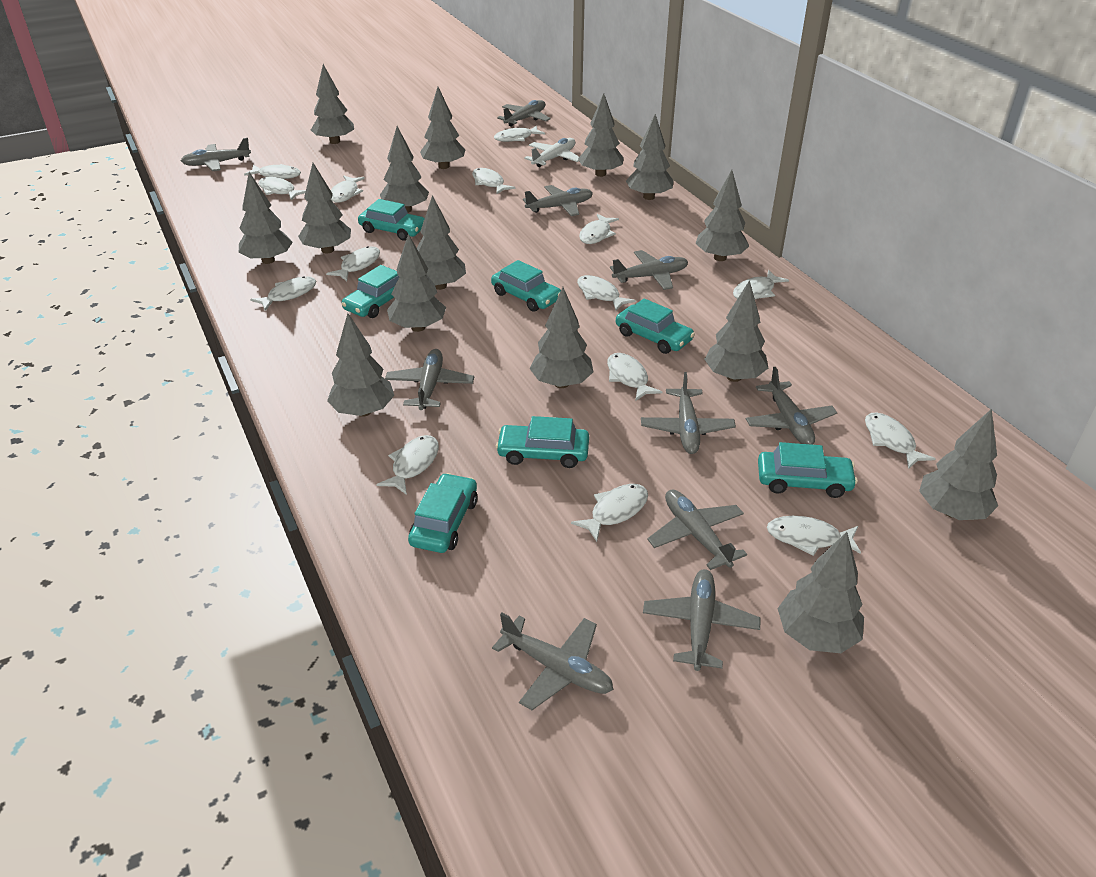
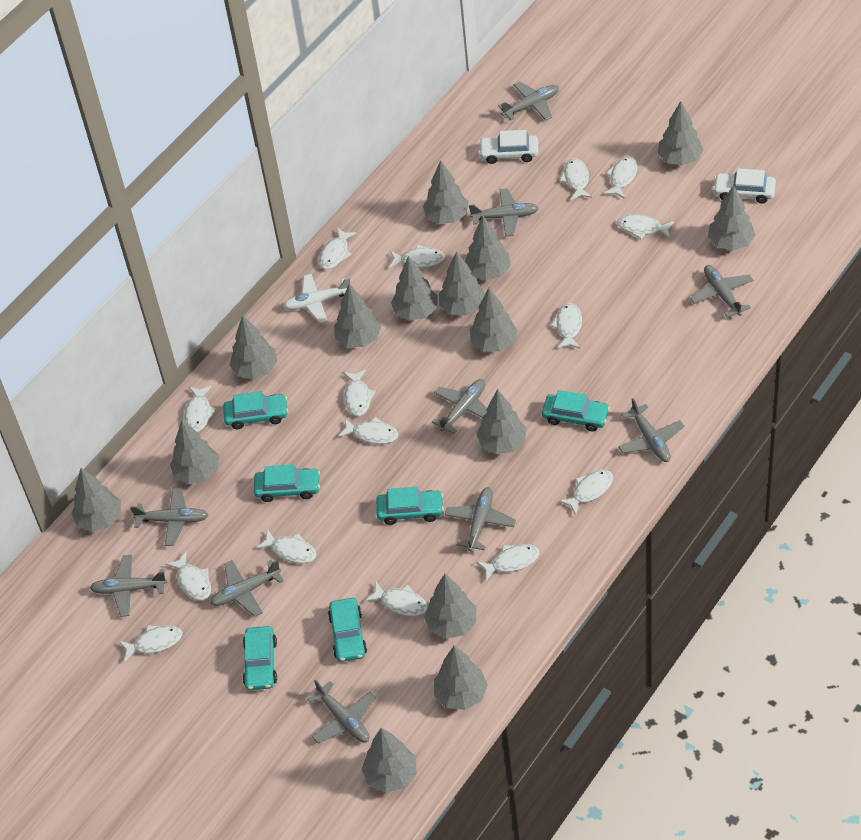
turquoise car: 7 -> 6
white car: 0 -> 2

